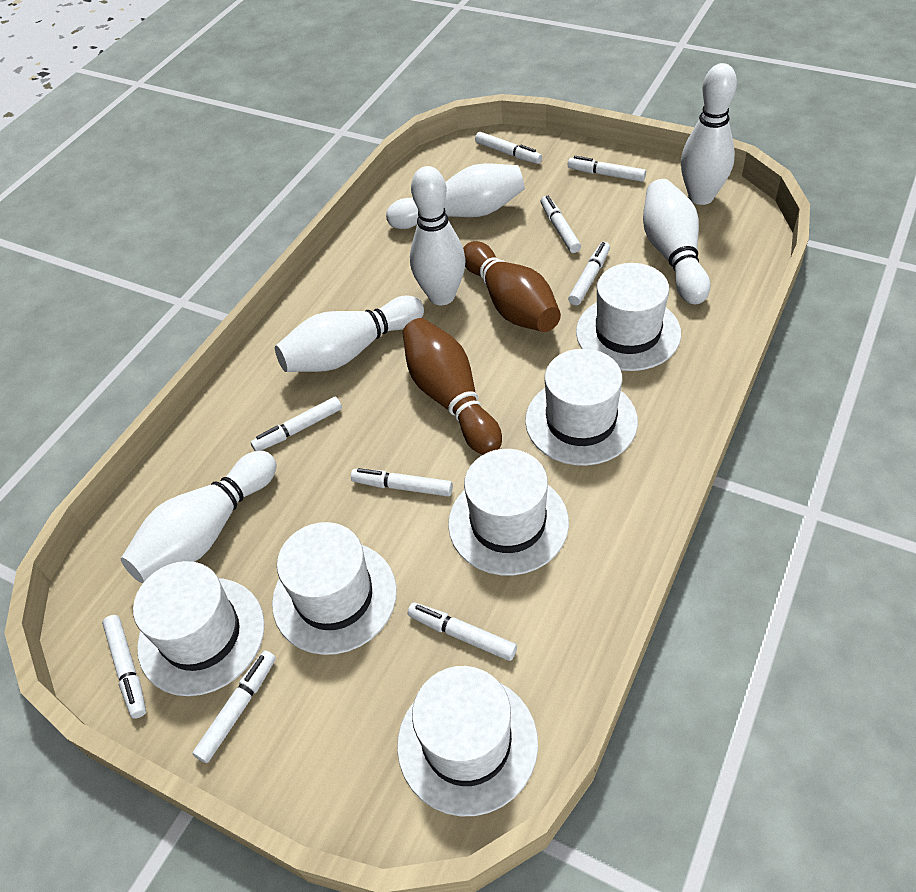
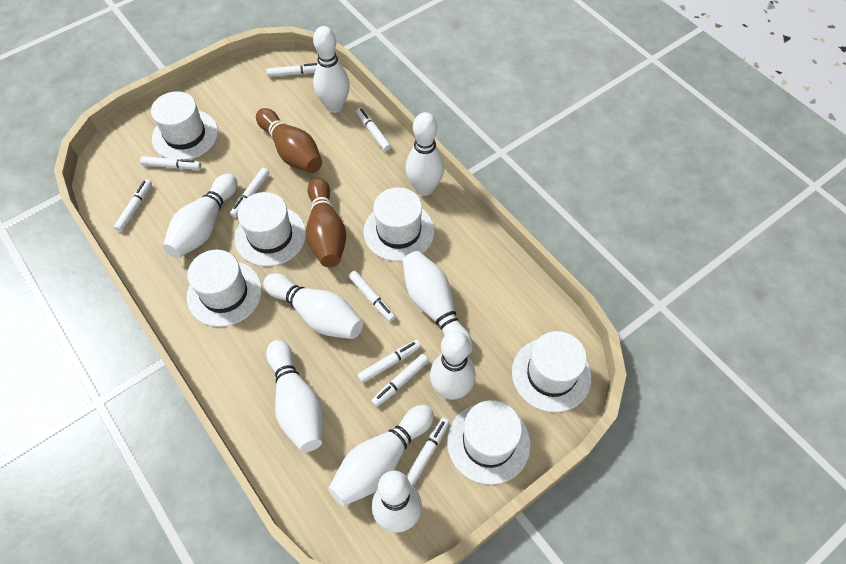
white bowling pin: 6 -> 9

